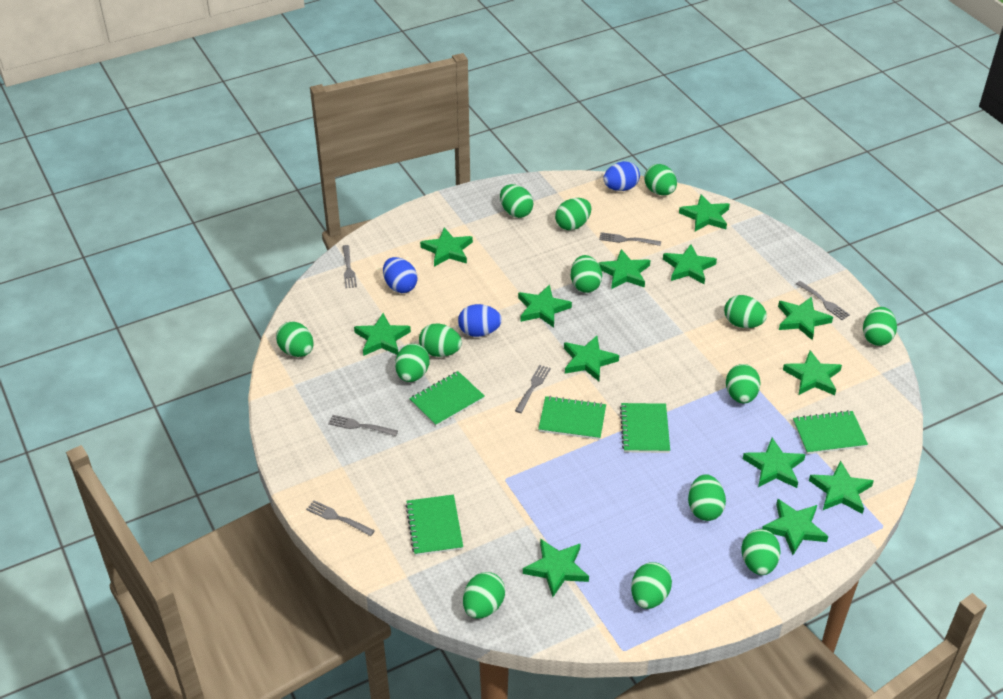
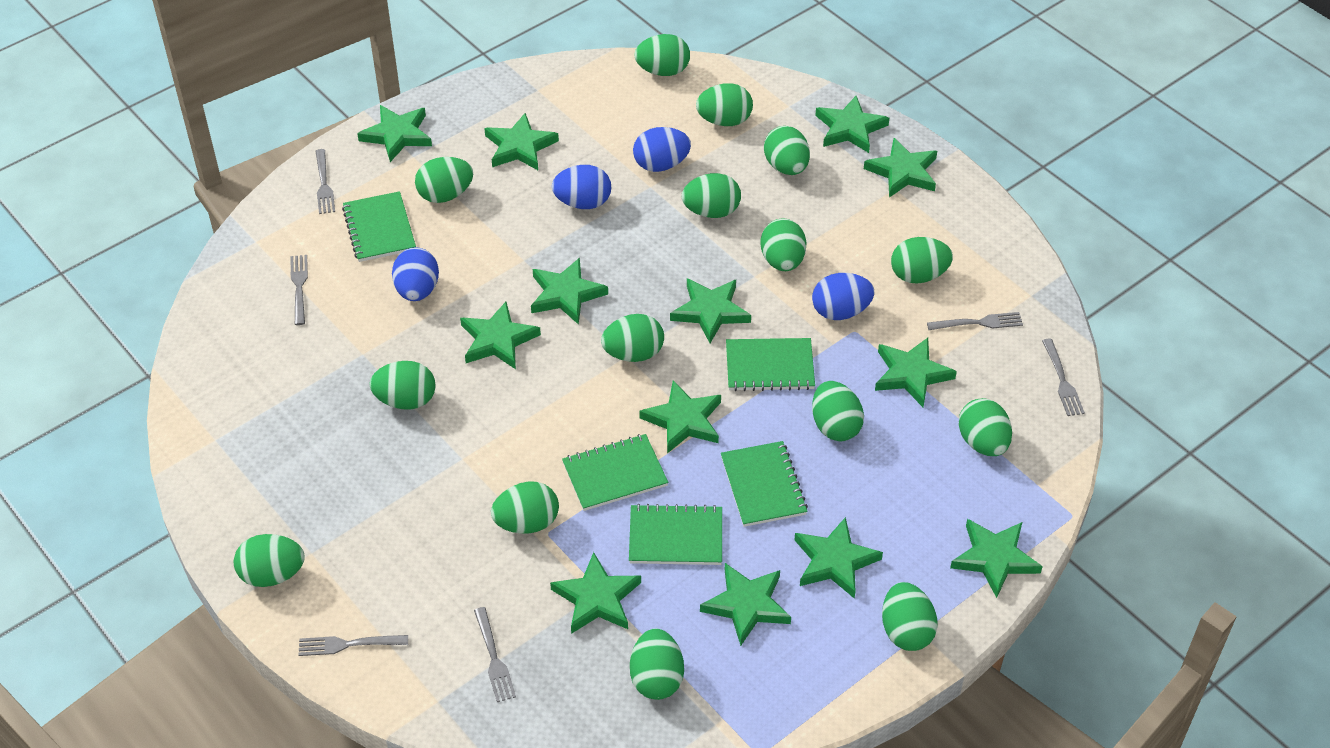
blue egg: 3 -> 4
green egg: 14 -> 15

